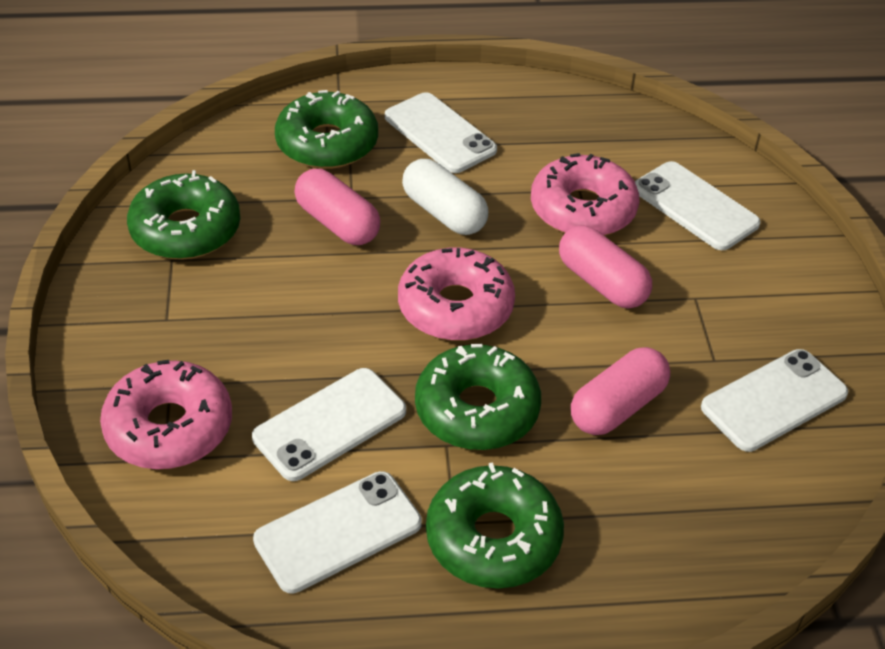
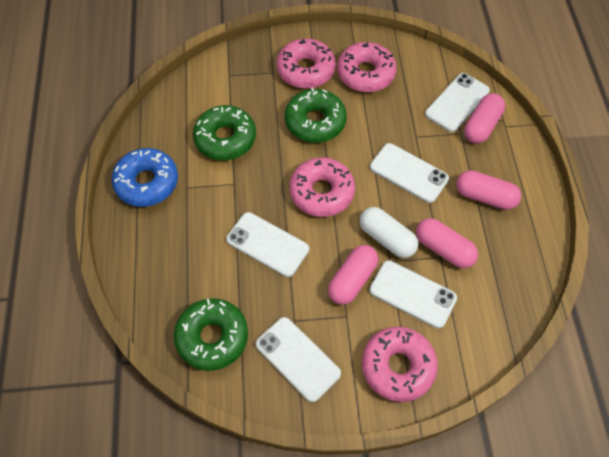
blue donut: 0 -> 1
green donut: 4 -> 3
pink capsule: 3 -> 4
pink donut: 3 -> 4

